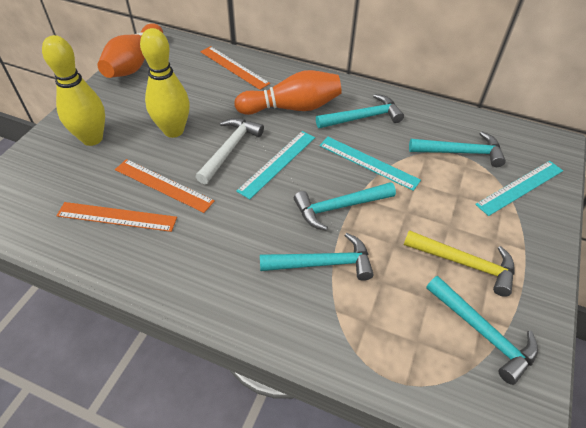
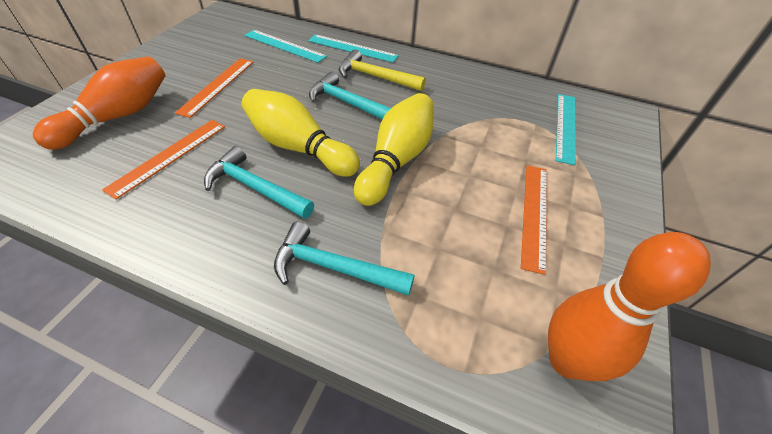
turquoise hammer: 5 -> 3
white hammer: 1 -> 0

